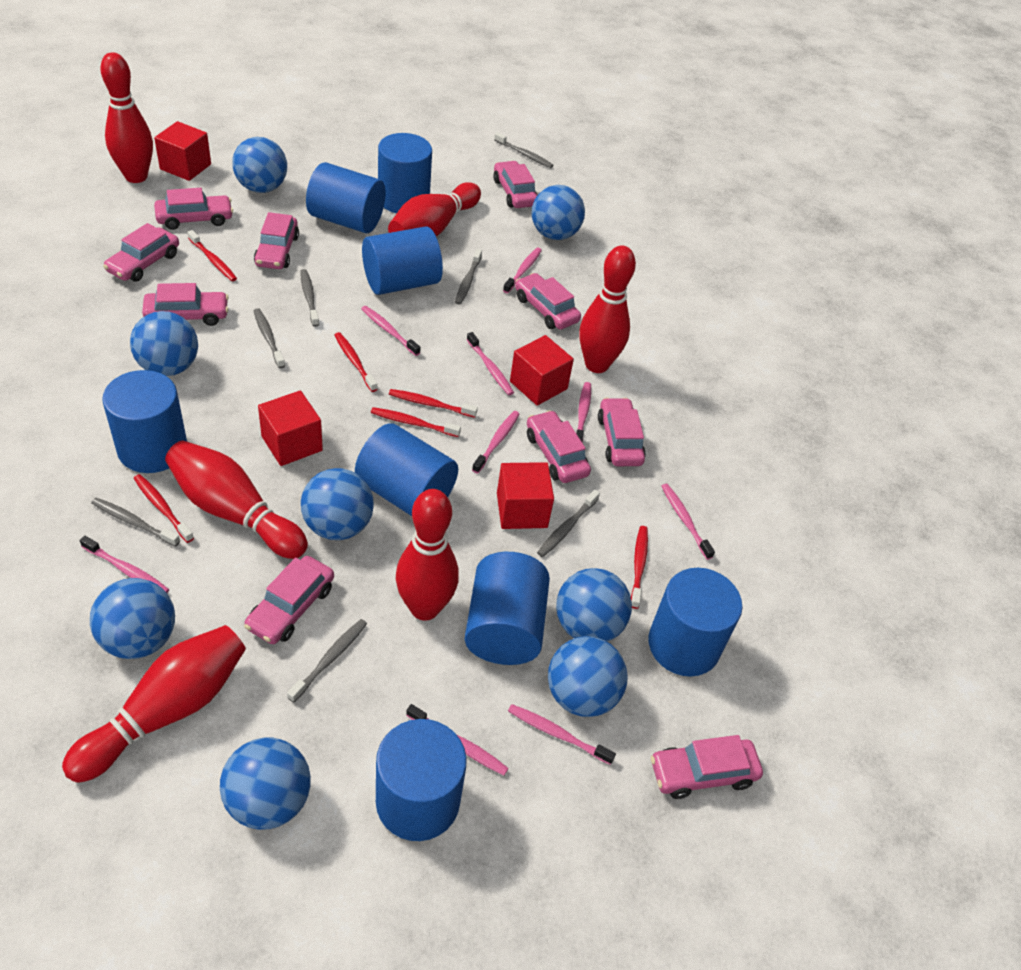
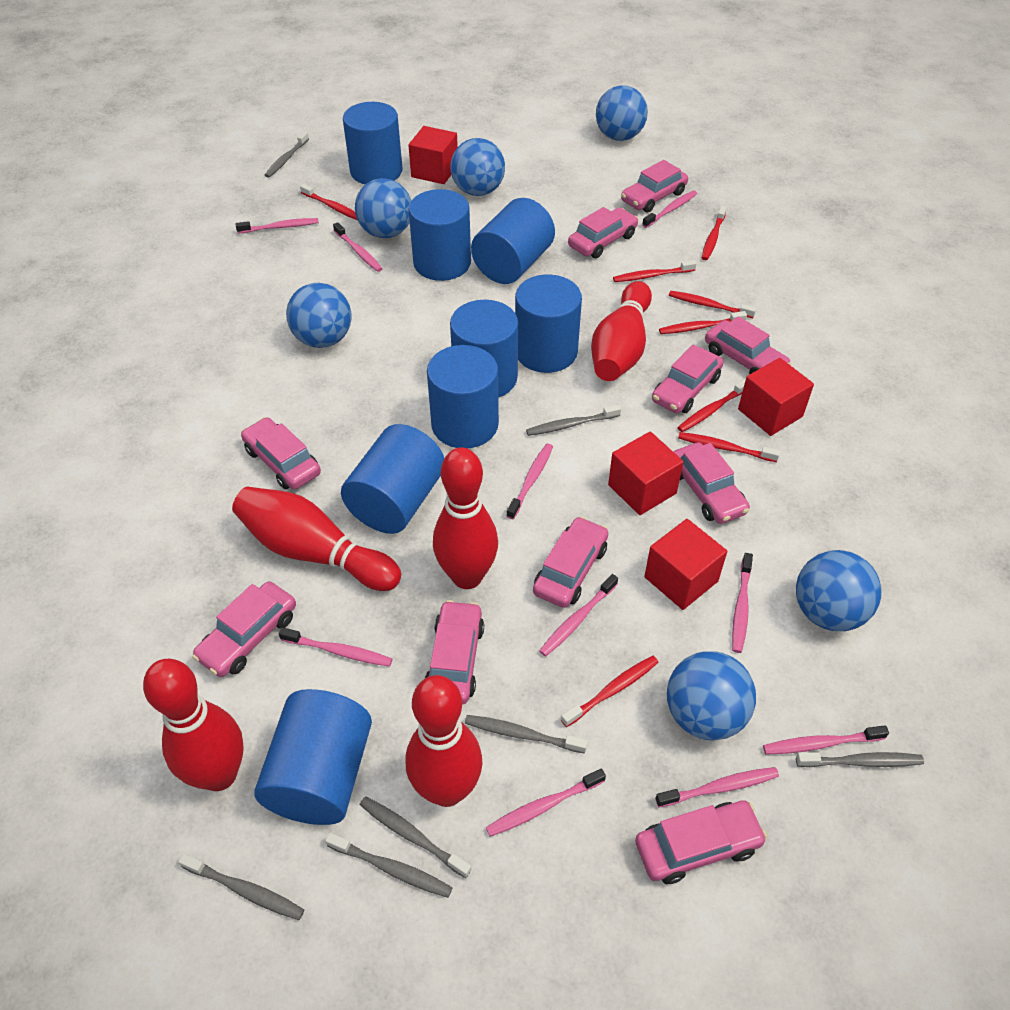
blue ball: 8 -> 6
pink toothbrush: 9 -> 10
red bowling pin: 6 -> 5
red toothbrush: 6 -> 8

